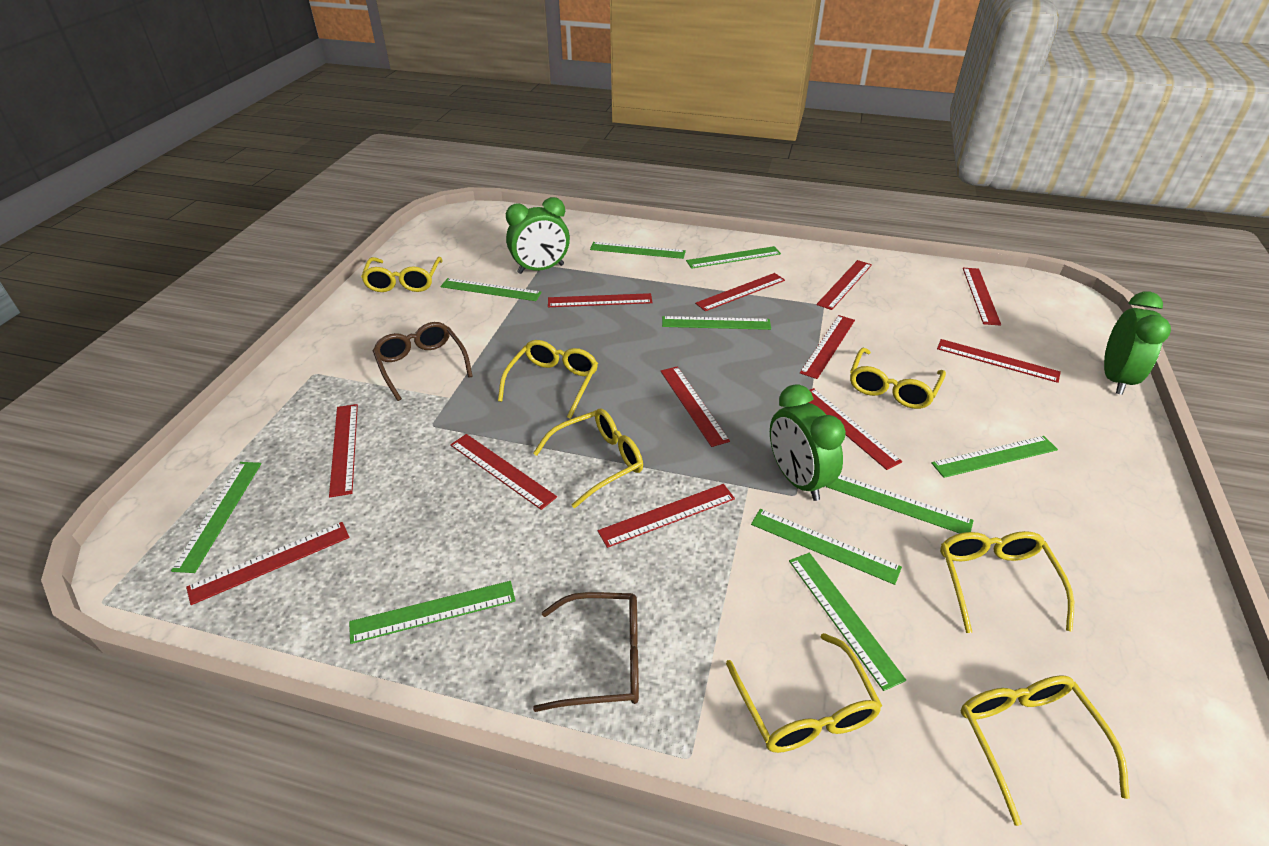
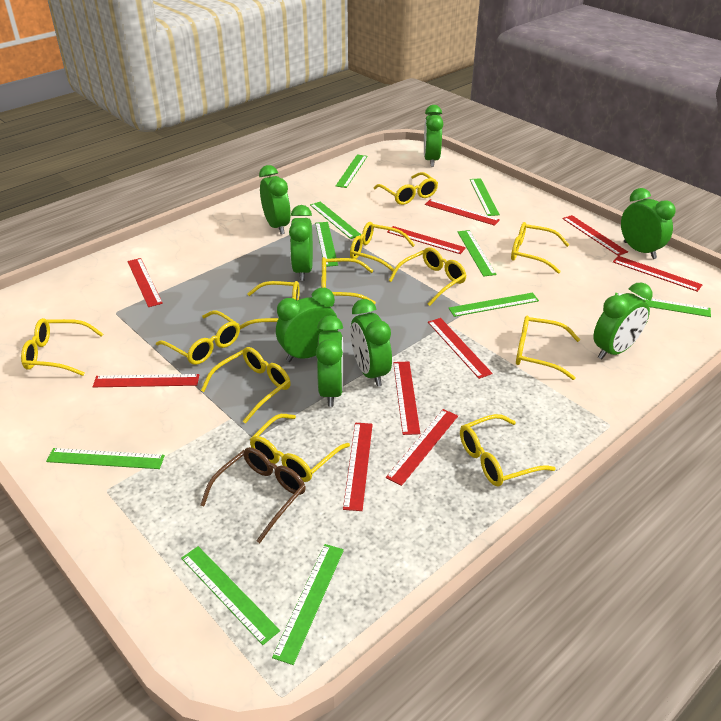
brown glasses: 2 -> 1
green clock: 3 -> 8
red ruler: 12 -> 10
yellow glasses: 7 -> 12

